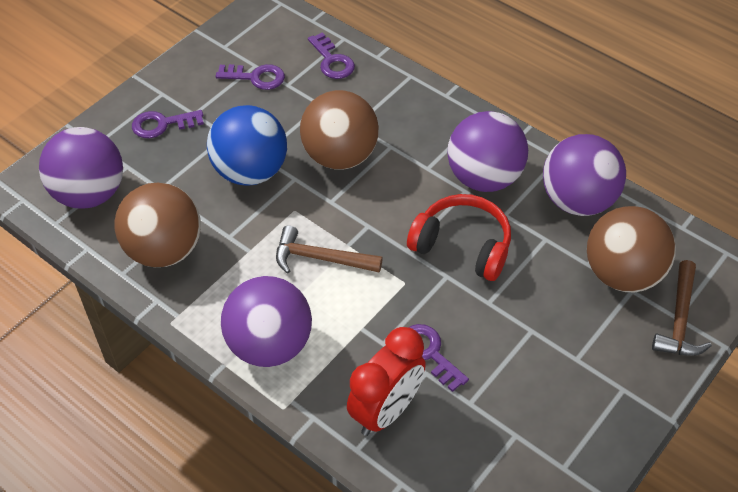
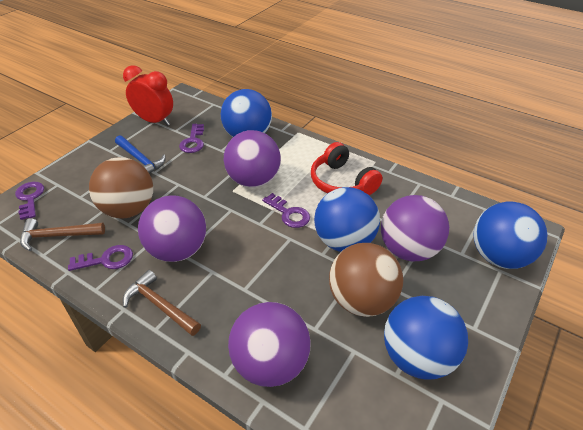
blue ball: 1 -> 4
blue hammer: 0 -> 1
brown ball: 3 -> 2

